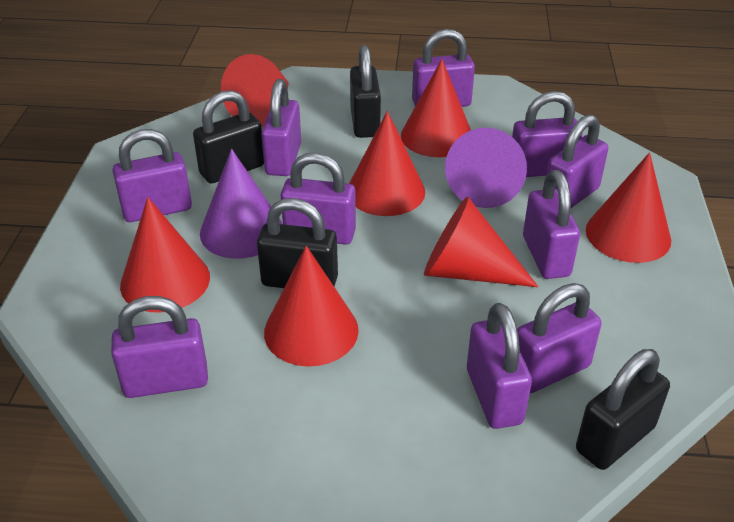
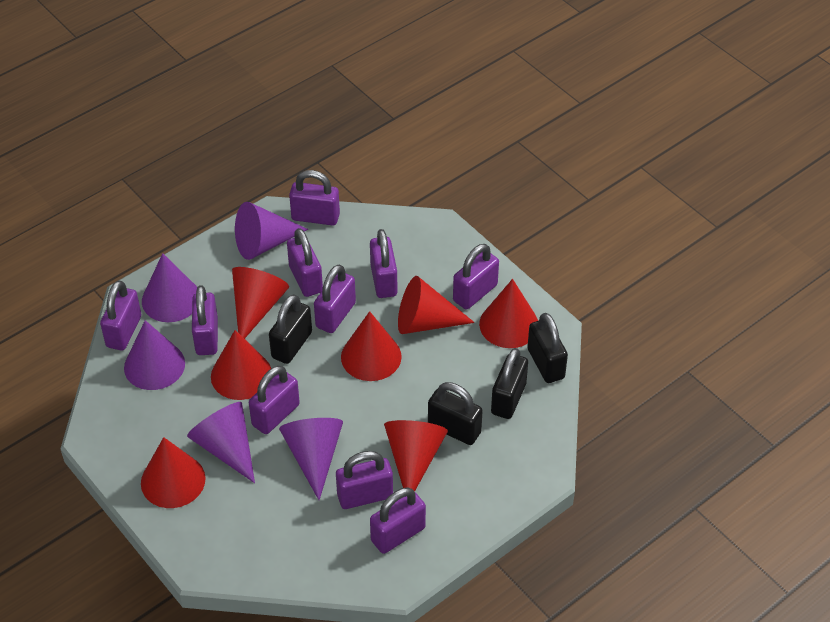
purple cone: 2 -> 5

